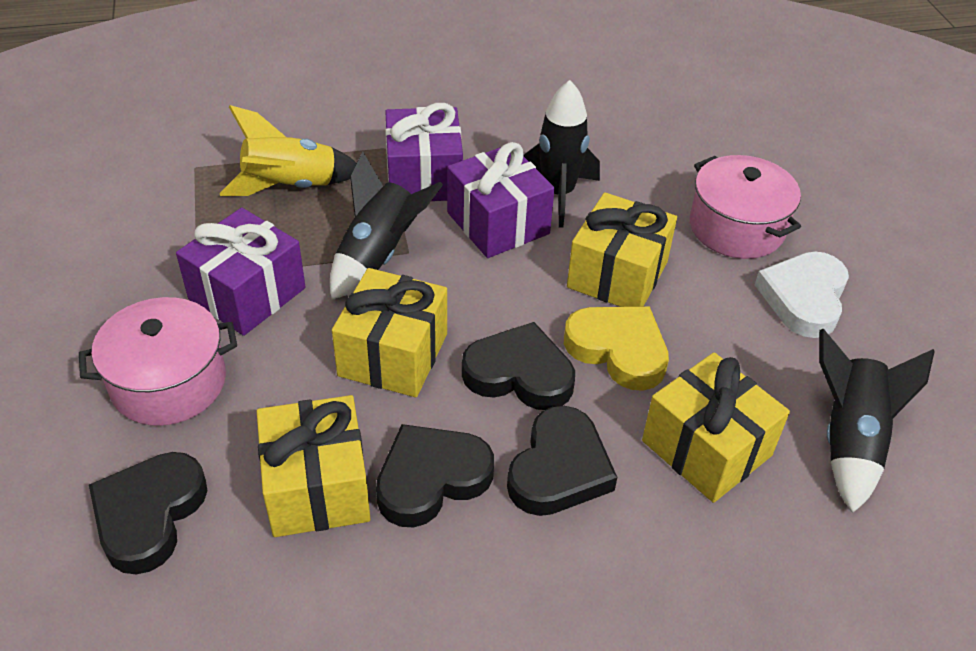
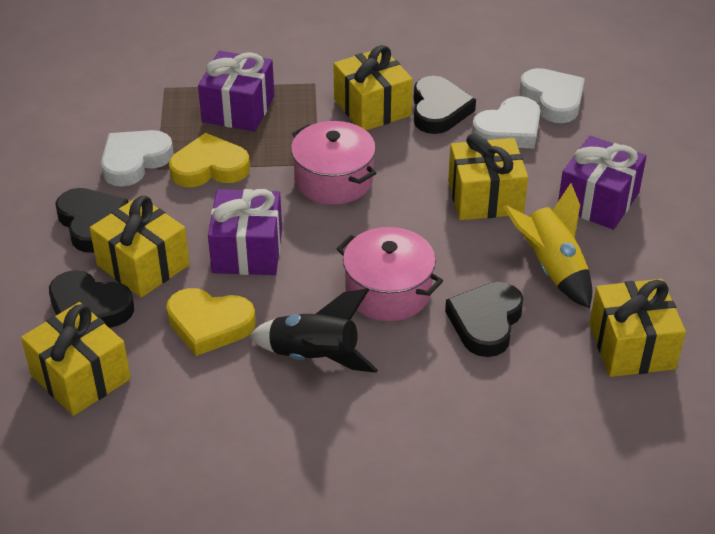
black rocket: 3 -> 1
white heart: 1 -> 3
yellow gift: 4 -> 5
yellow heart: 1 -> 2

